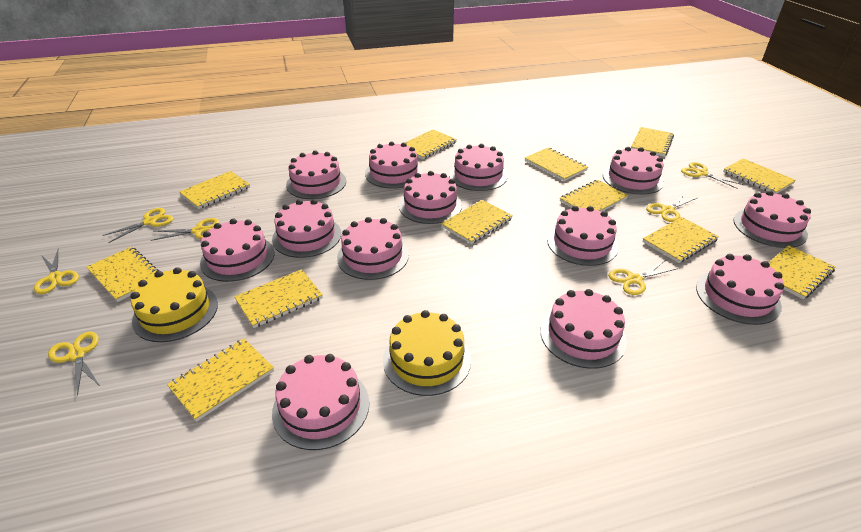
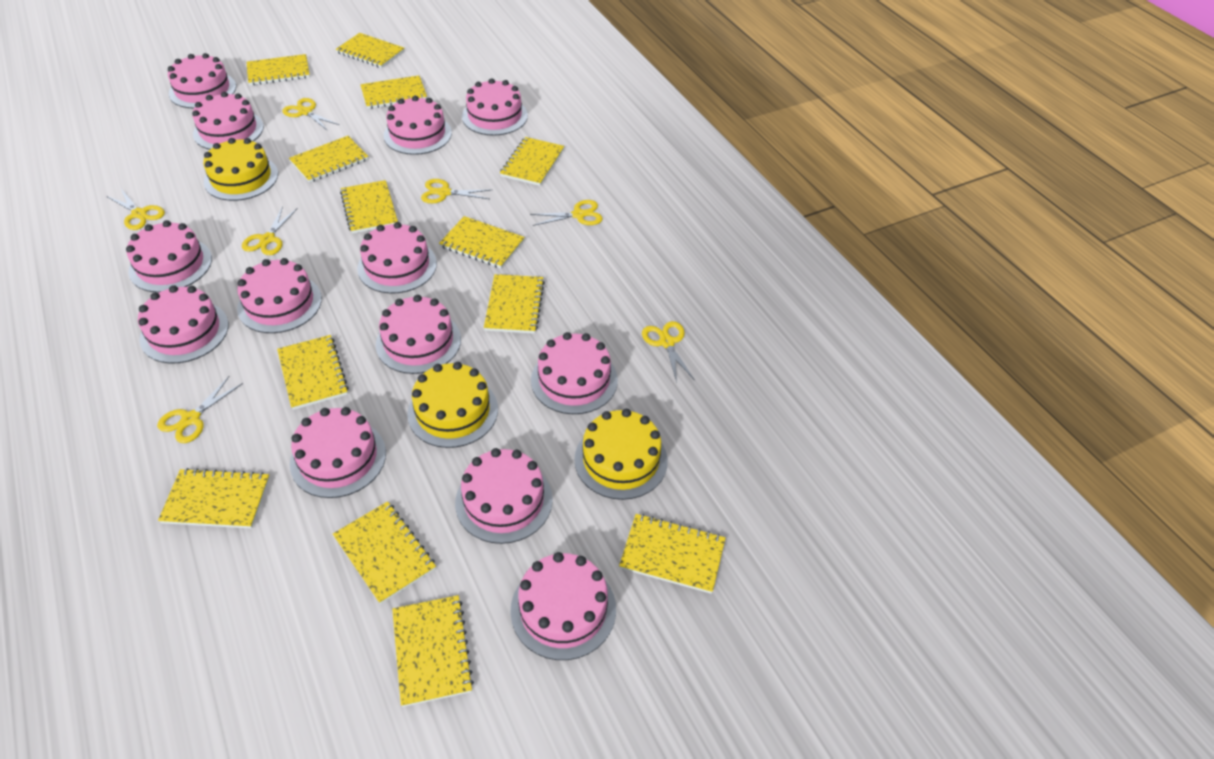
yellow cake: 2 -> 3
yellow notebook: 12 -> 13

